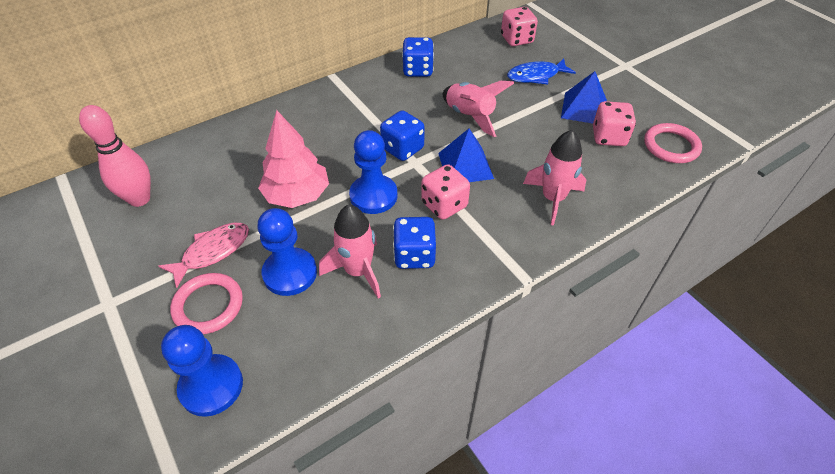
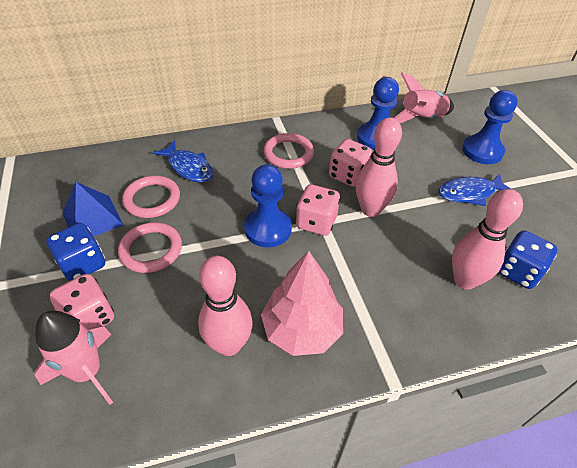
blue dice: 3 -> 2
blue fish: 1 -> 2
blue pyramid: 2 -> 1
pink bowling pin: 1 -> 3
pink fish: 1 -> 0
pink ring: 2 -> 3
pink rocket: 3 -> 2

